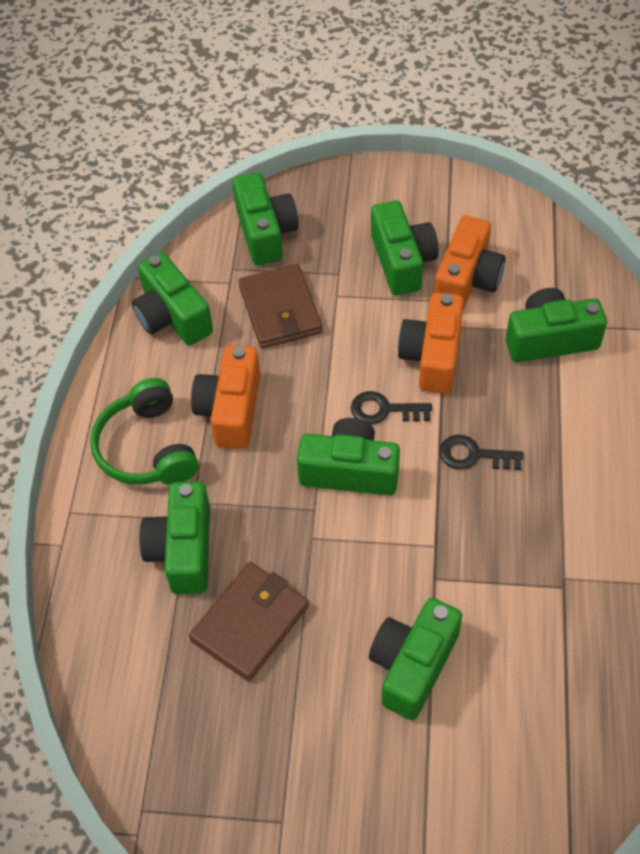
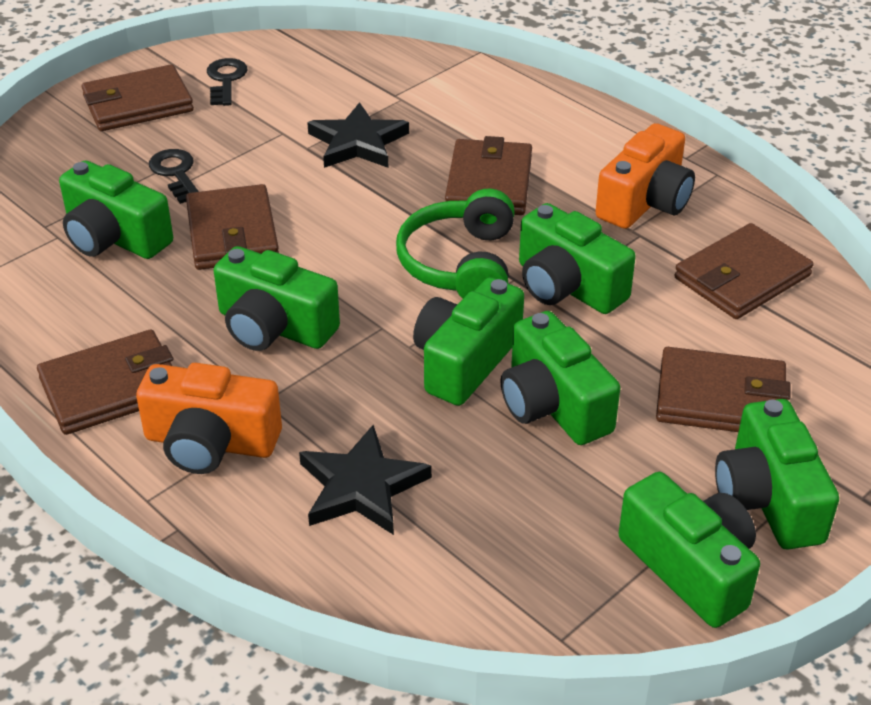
black star: 0 -> 2
brown wallet: 2 -> 6
orange camera: 3 -> 2

